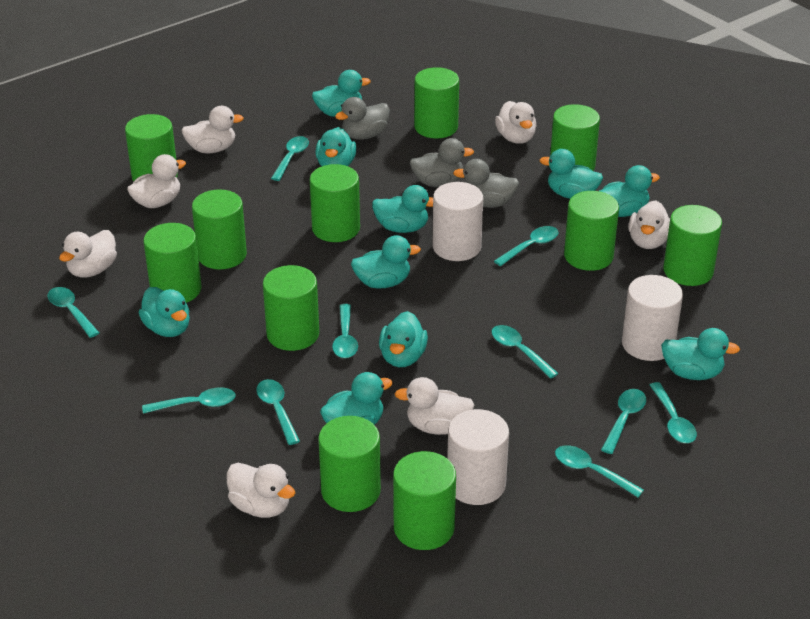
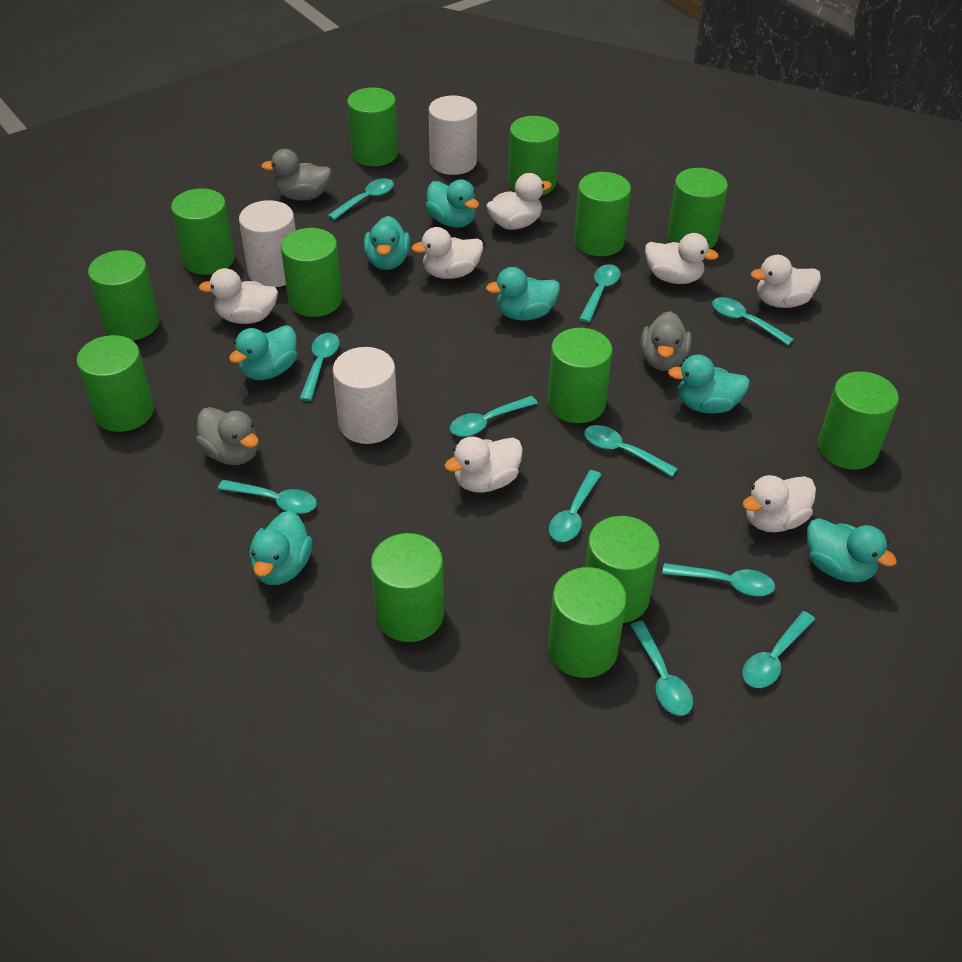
green cylinder: 11 -> 13
turquoise duck: 10 -> 7
turquoise spoon: 10 -> 11

